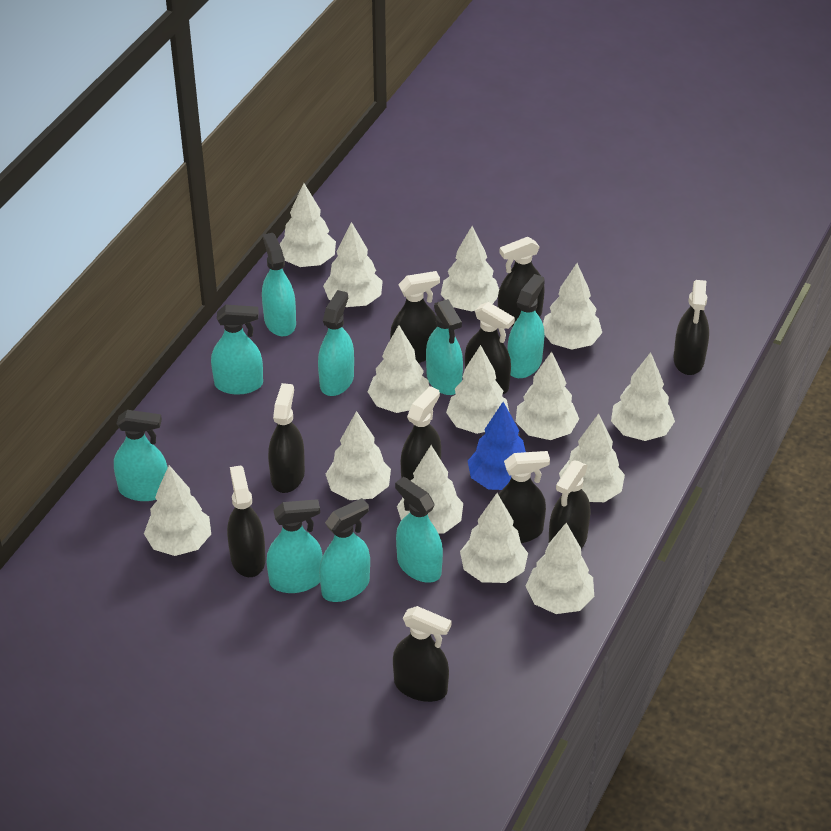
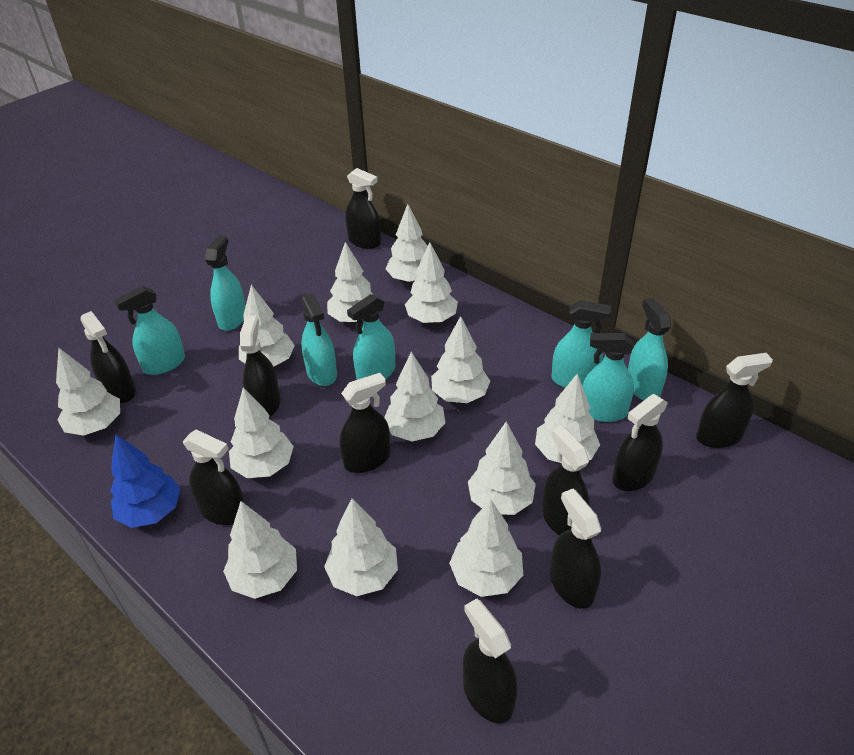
turquoise spray bottle: 9 -> 7
white tree: 14 -> 13

